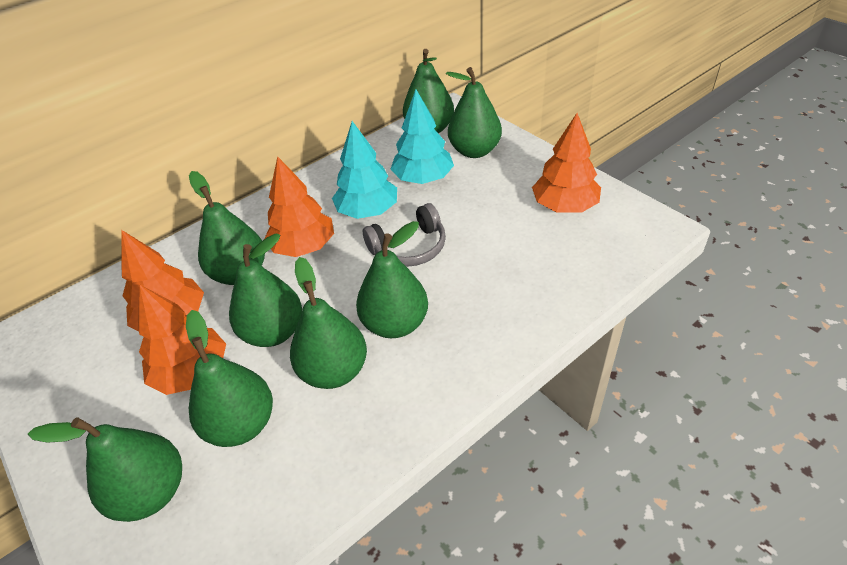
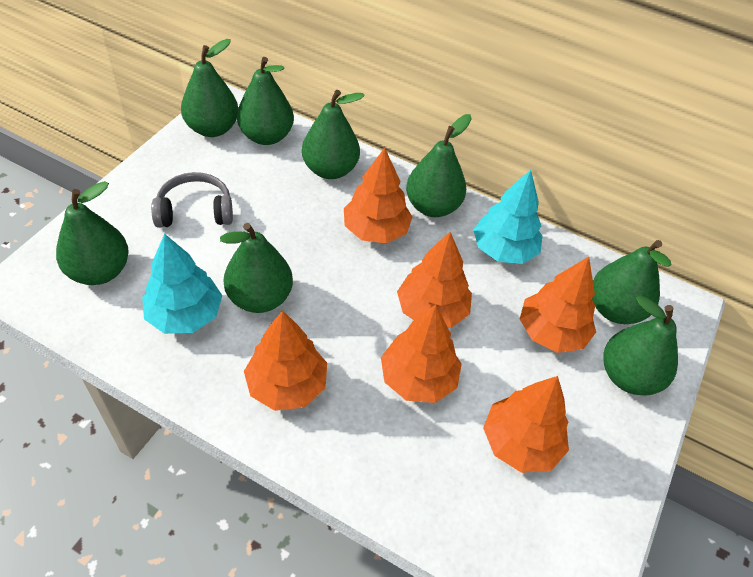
orange tree: 4 -> 6

